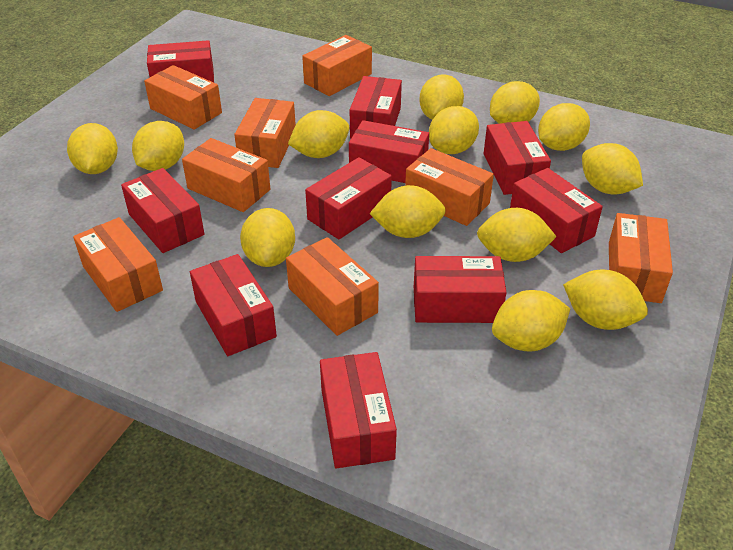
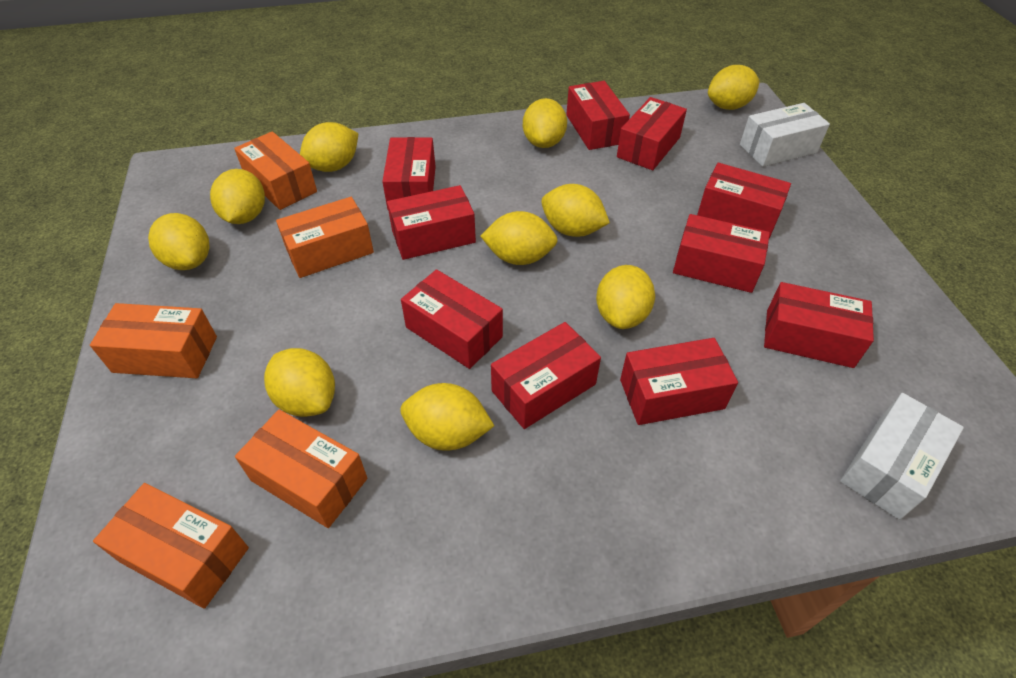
orange box: 8 -> 5
white box: 0 -> 2
yellow lemon: 13 -> 10

